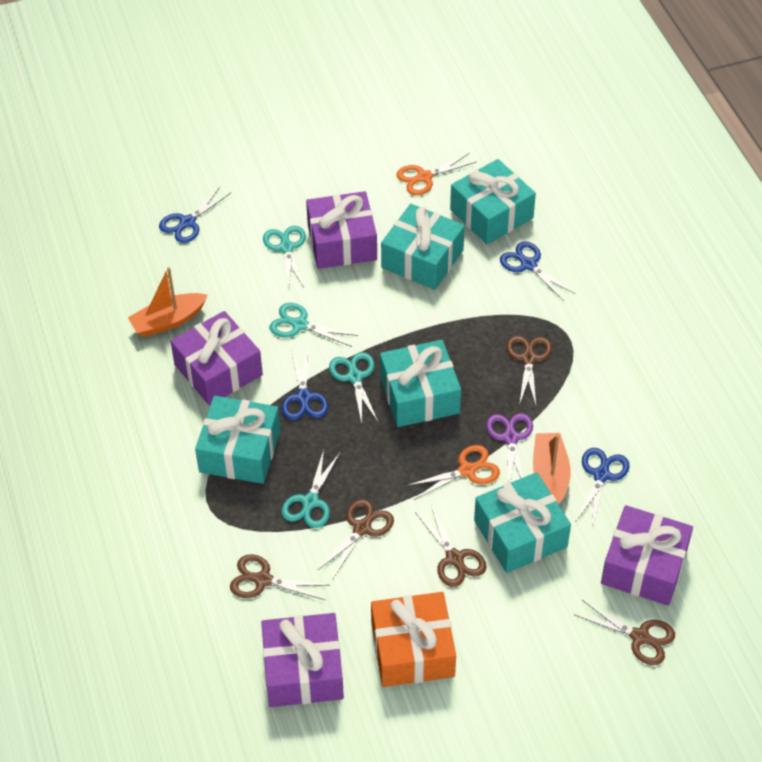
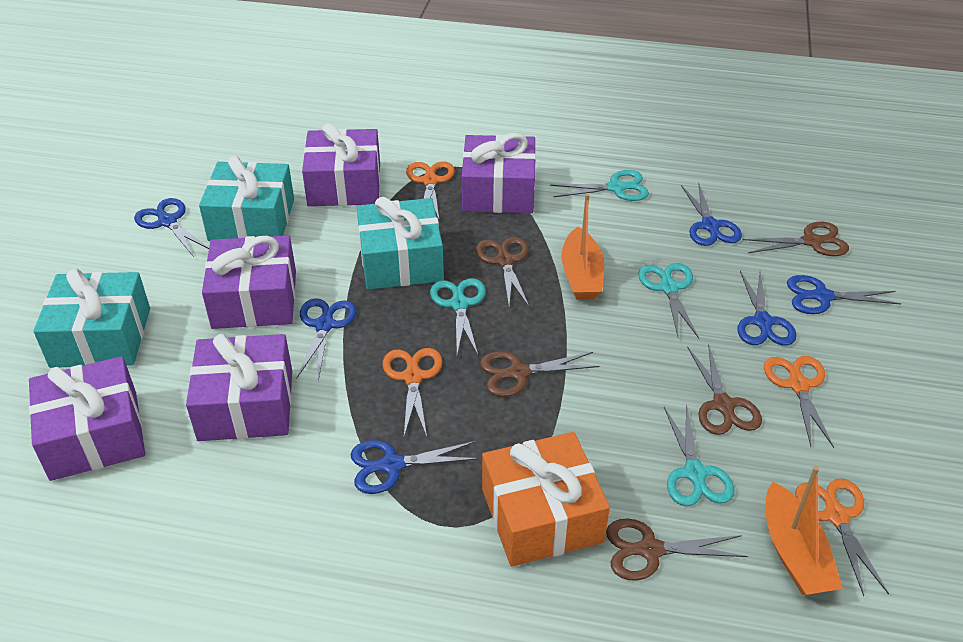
blue scissors: 4 -> 6
orange scissors: 2 -> 4
purple gift: 4 -> 5
purple scissors: 1 -> 0
turquoise gift: 5 -> 3

